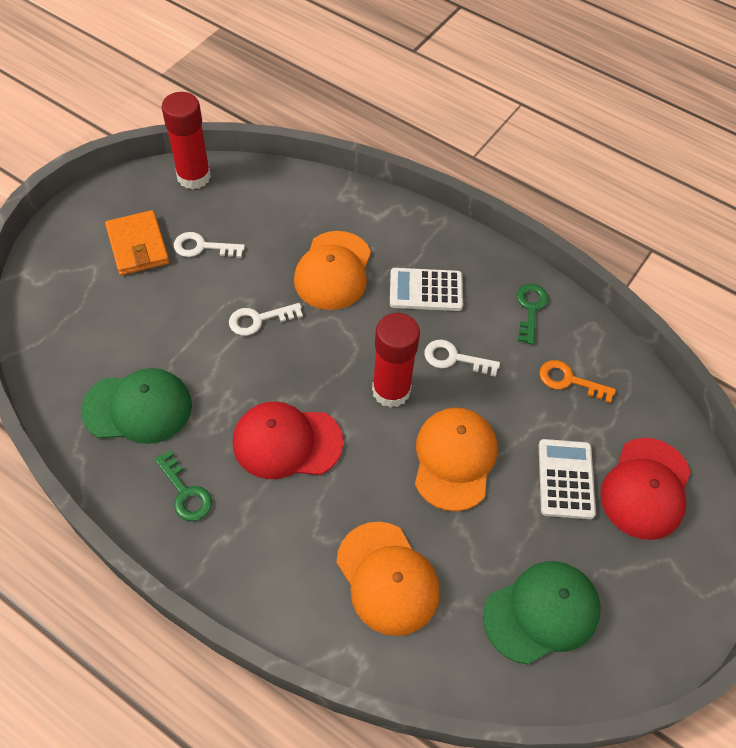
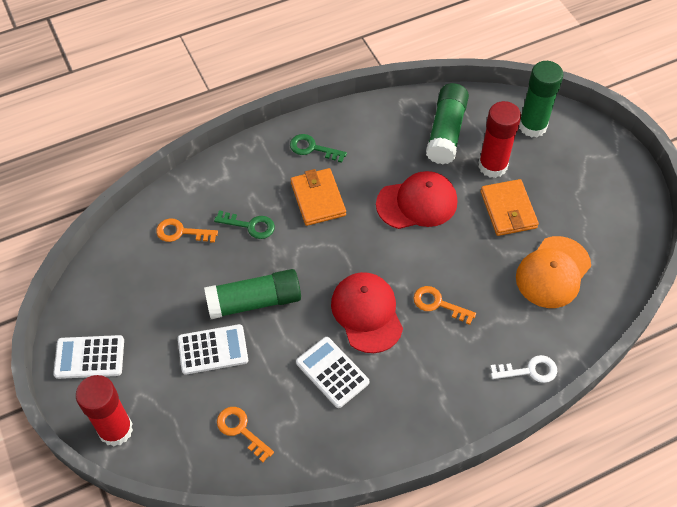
green cap: 2 -> 0
green glue stick: 0 -> 3
orange cap: 3 -> 1
orange key: 1 -> 3
orange wallet: 1 -> 2
white calculator: 2 -> 3
white key: 3 -> 1

